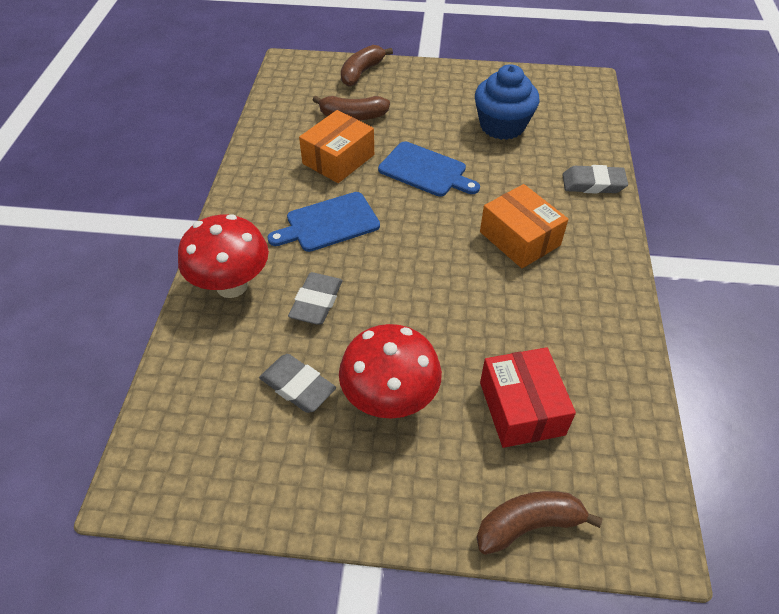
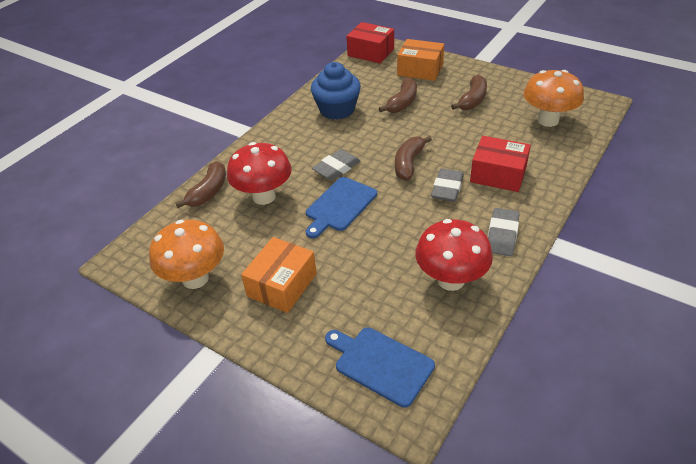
brown banana: 3 -> 4
orange mushroom: 0 -> 2
red box: 1 -> 2

